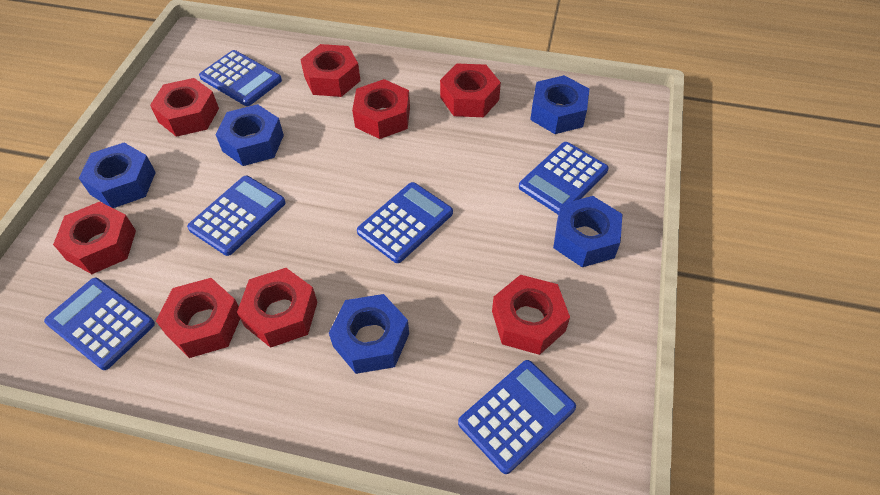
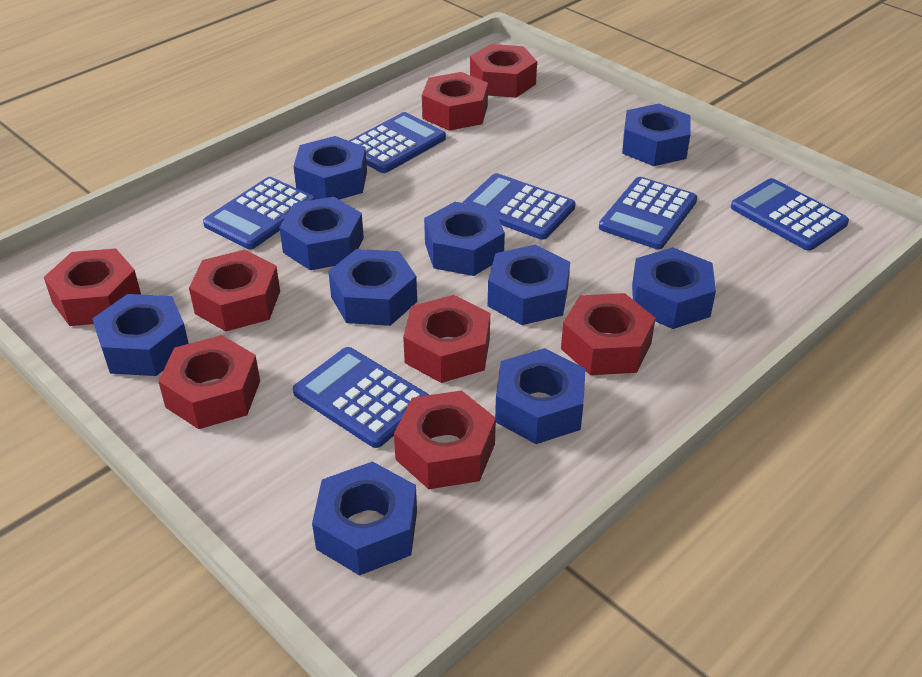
blue nut: 5 -> 10

